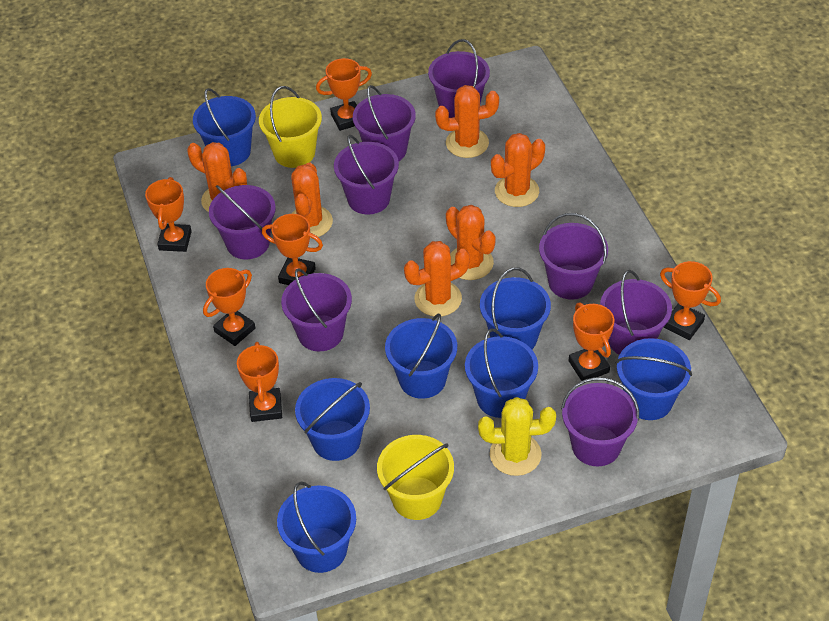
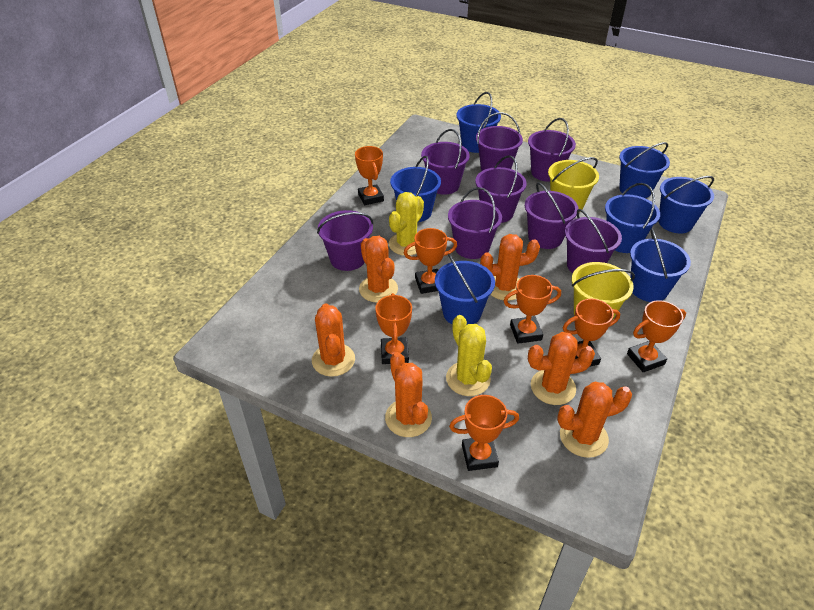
yellow cactus: 1 -> 2

